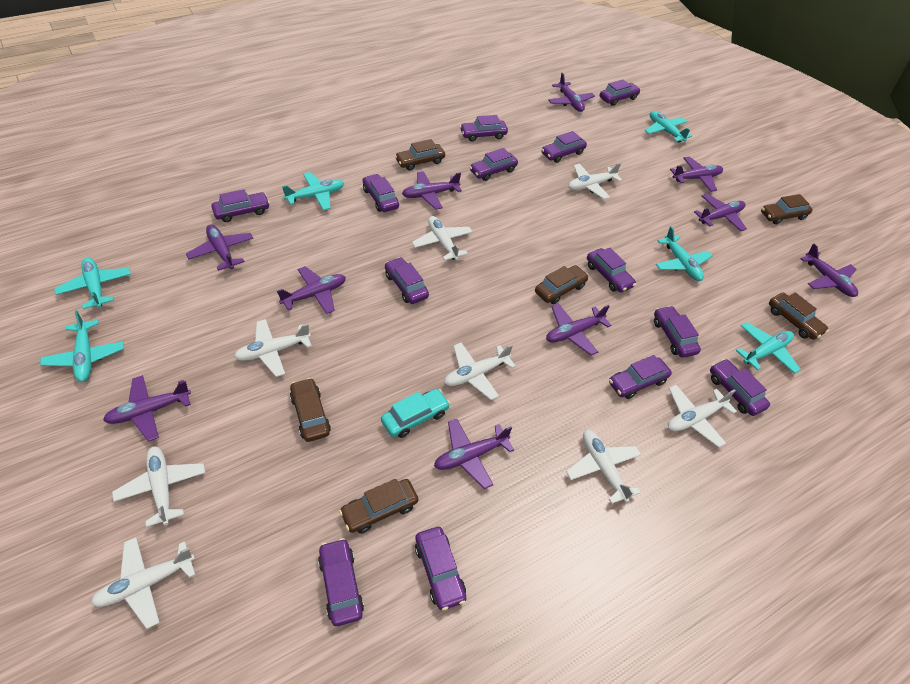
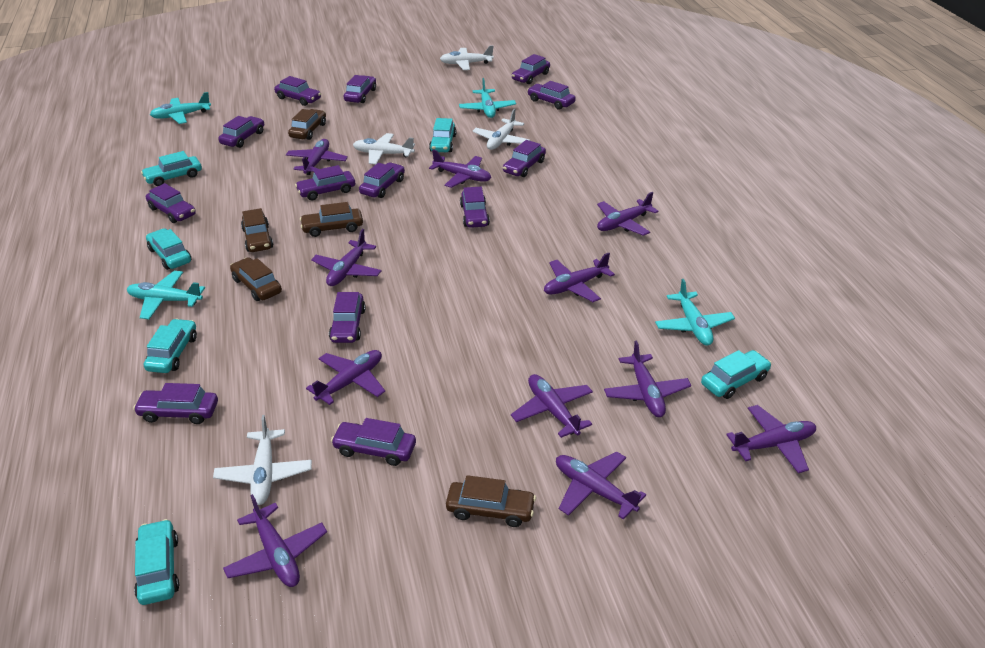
brown car: 6 -> 5
purple plane: 10 -> 11
turquoise car: 1 -> 6
turquoise plane: 6 -> 4
white plane: 8 -> 4

